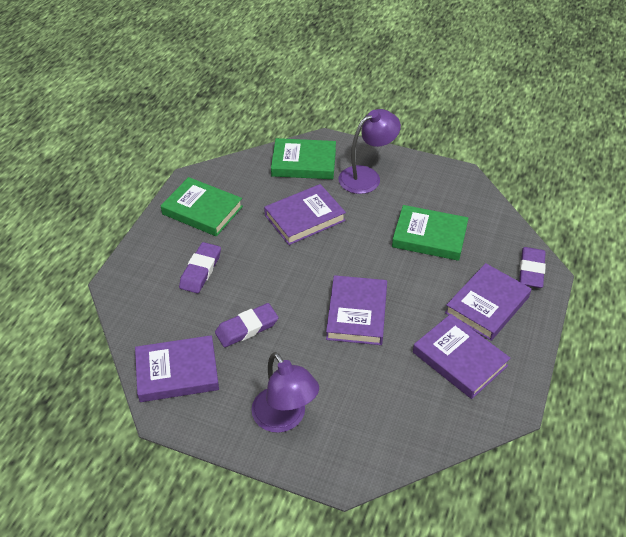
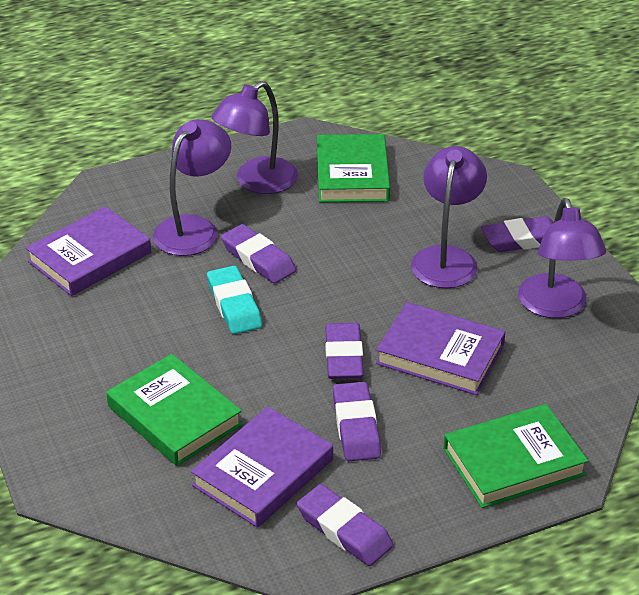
purple book: 5 -> 3
purple eraser: 3 -> 5
purple lamp: 2 -> 4
turquoise eraser: 0 -> 1

